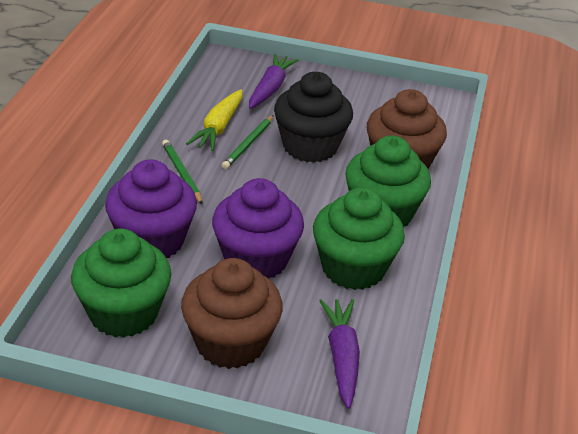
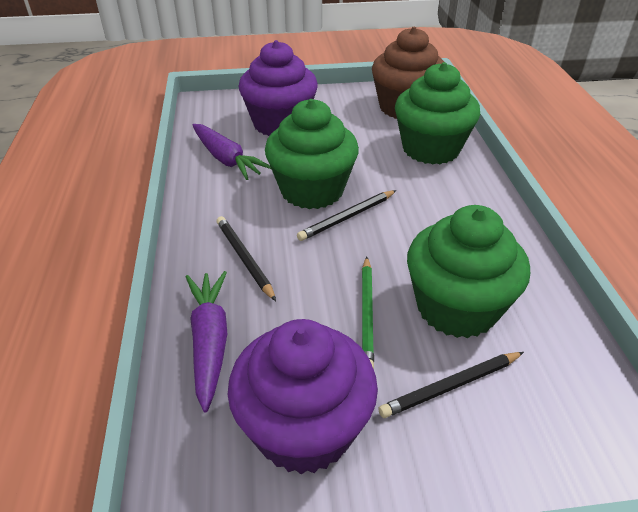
black cupcake: 1 -> 0
black pencil: 0 -> 3
brown cupcake: 2 -> 1
green pencil: 2 -> 1
yellow carrot: 1 -> 0

